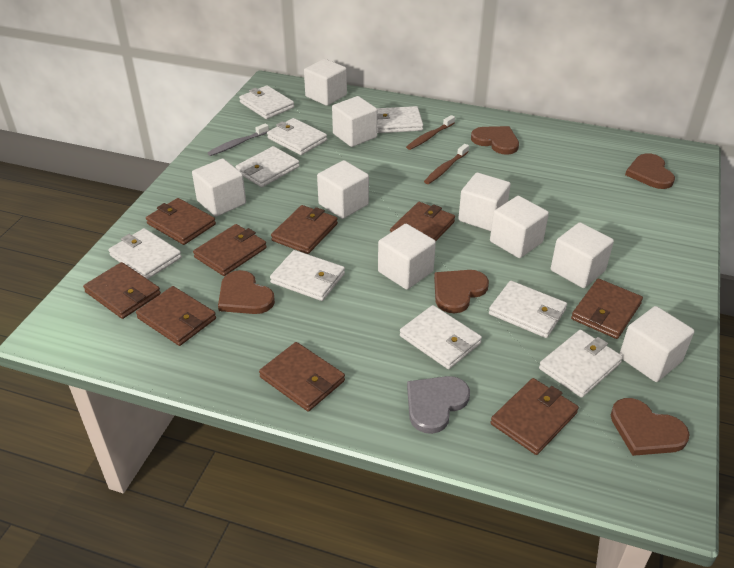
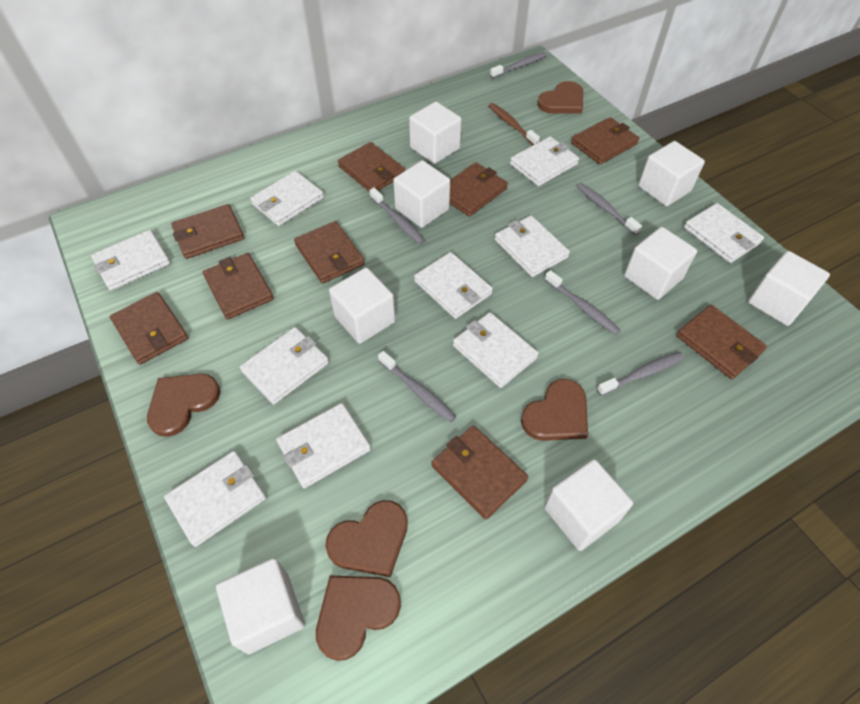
brown toothbrush: 2 -> 1
grey heart: 1 -> 0
grey toothbrush: 1 -> 6
white cube: 9 -> 8
white wallet: 9 -> 10

